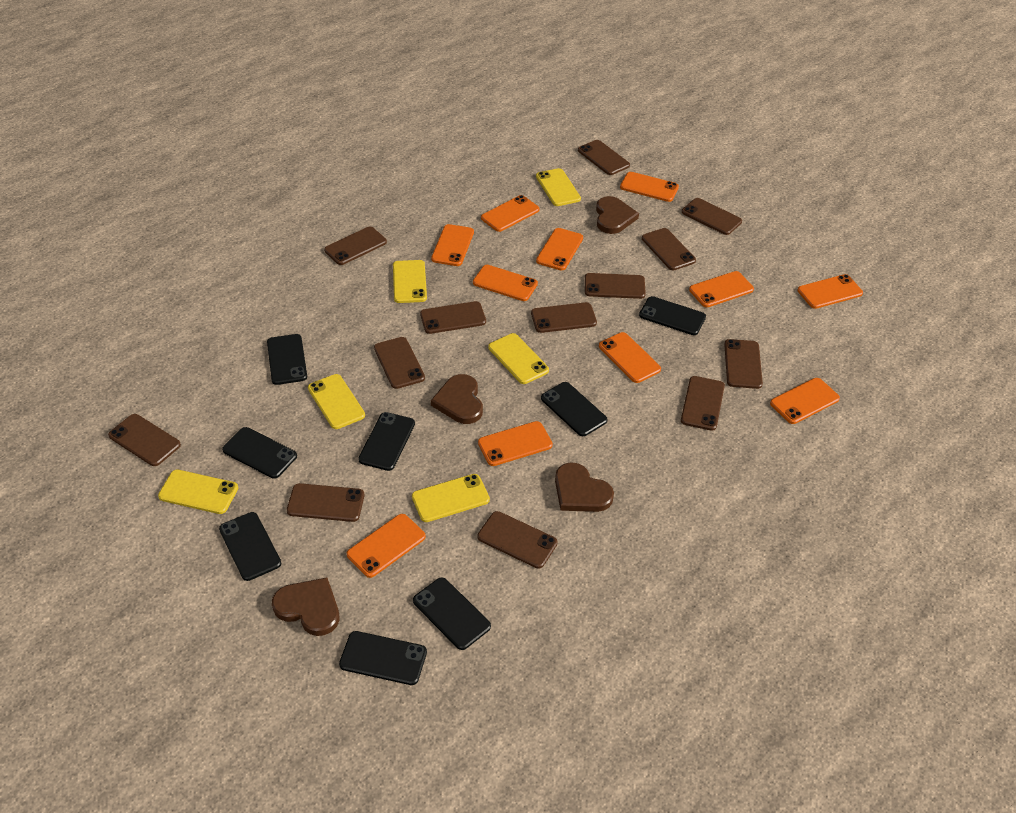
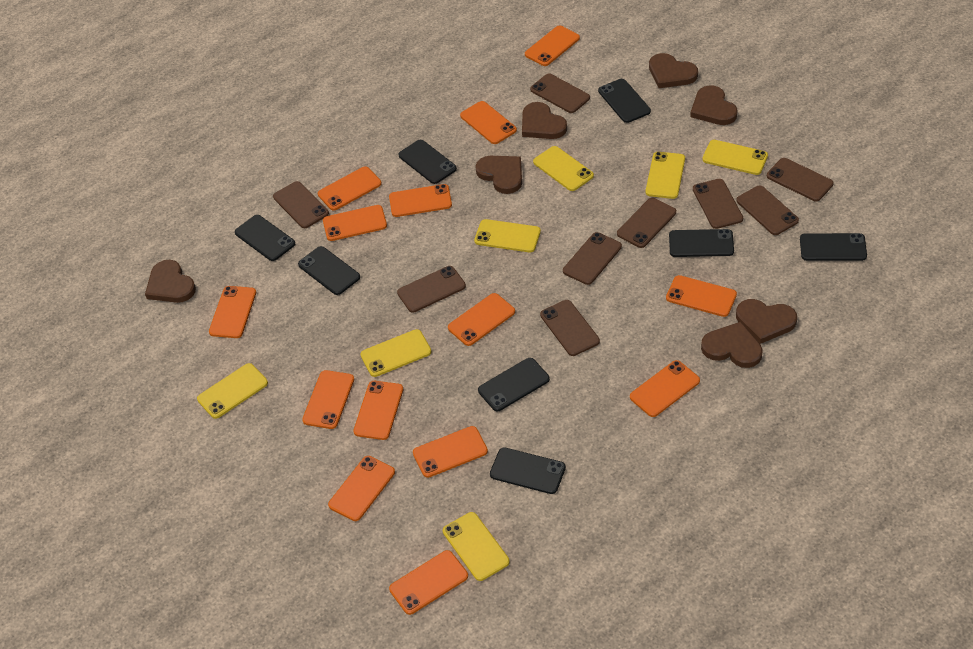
brown heart: 4 -> 7
brown phone: 13 -> 9
orange phone: 11 -> 14
yellow phone: 6 -> 7

